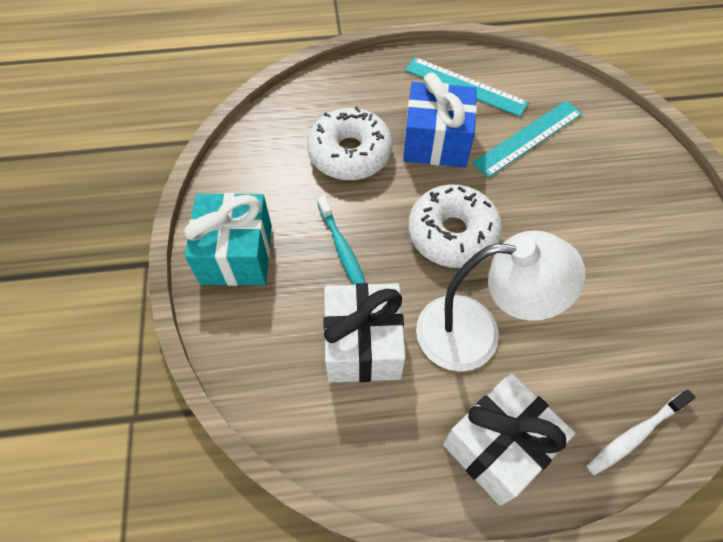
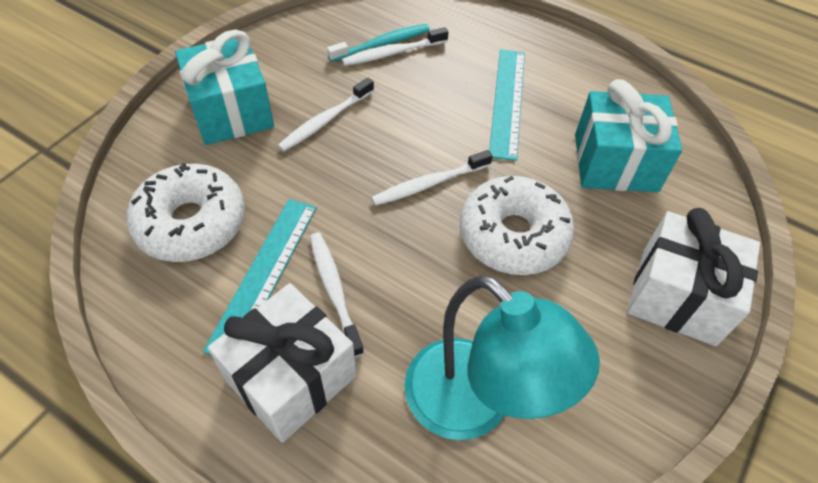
blue gift: 1 -> 0
turquoise gift: 1 -> 2
turquoise lamp: 0 -> 1
white lamp: 1 -> 0
white toothbrush: 1 -> 4

